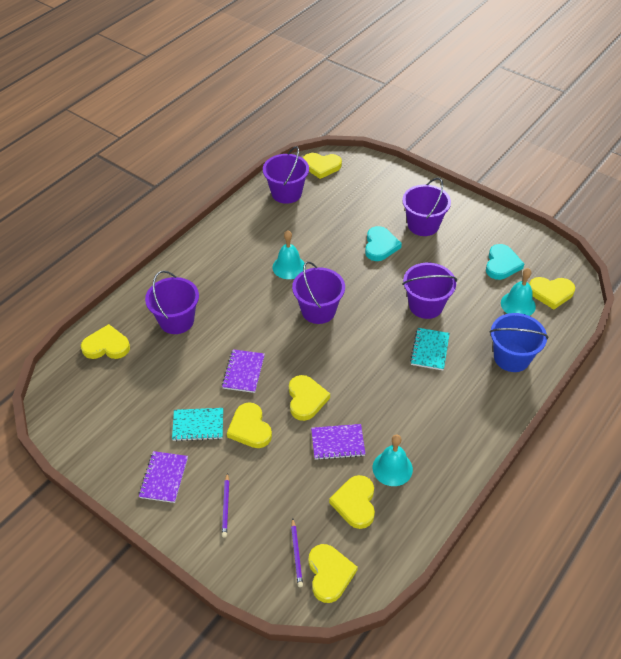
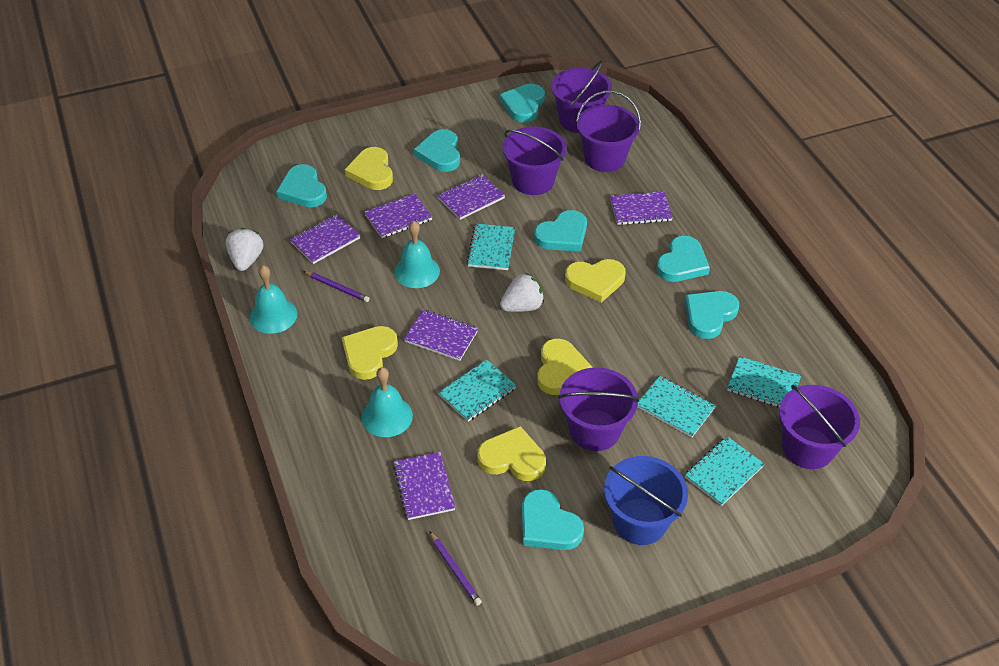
purple notebook: 3 -> 6
turquoise heart: 2 -> 7
turquoise notebook: 2 -> 5
white strawberry: 0 -> 2
yellow heart: 7 -> 5

